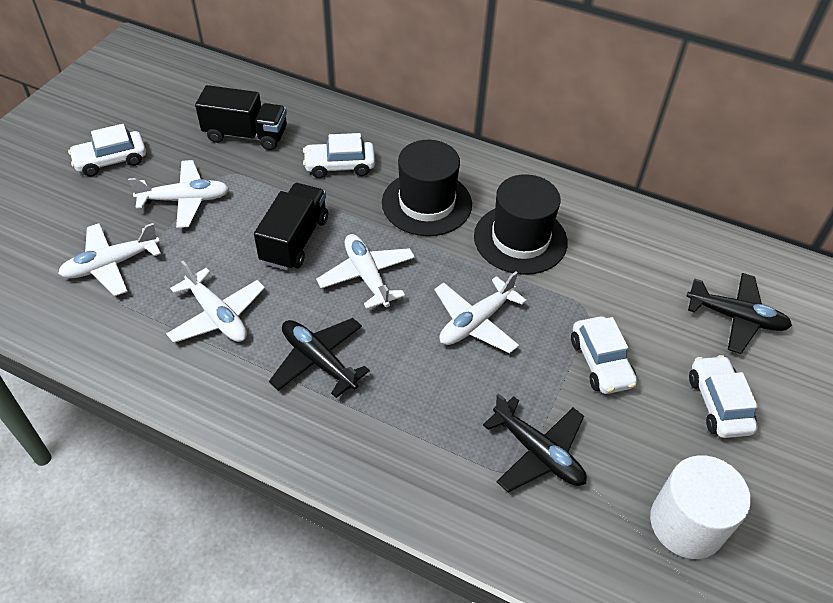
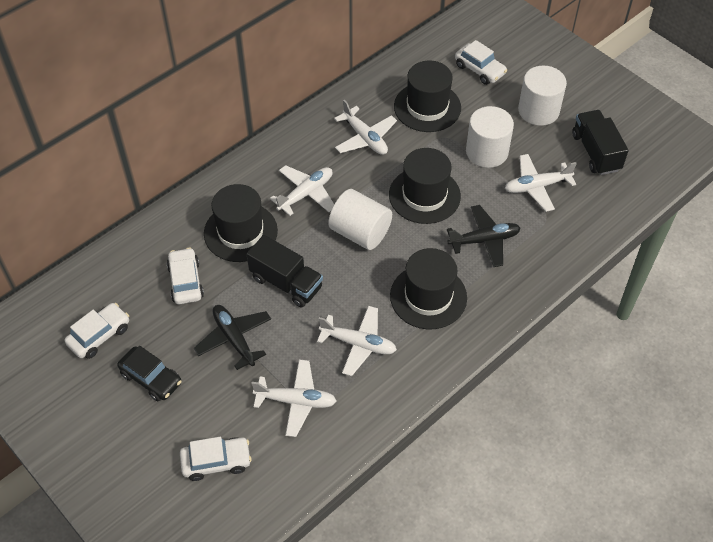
black car: 0 -> 1
black hat: 2 -> 4
black plane: 3 -> 2
white cylinder: 1 -> 3

